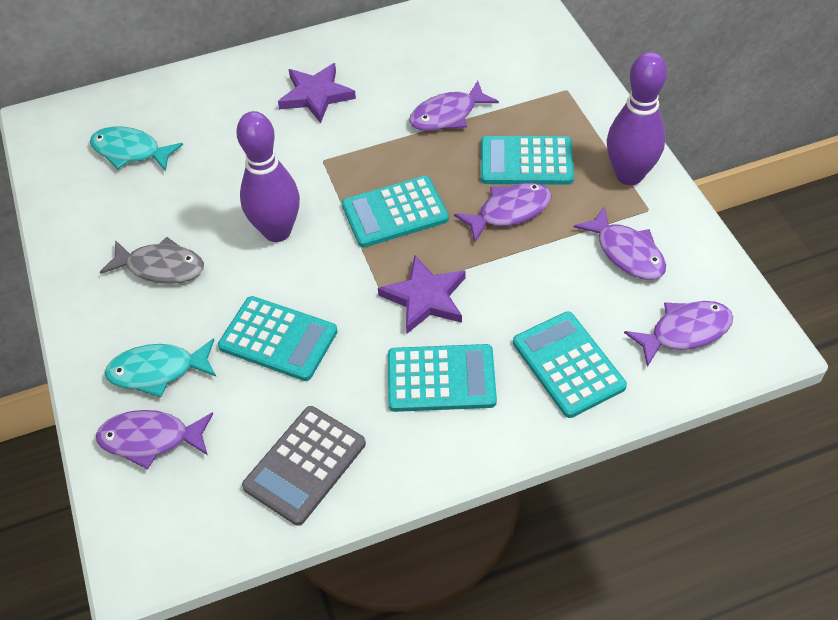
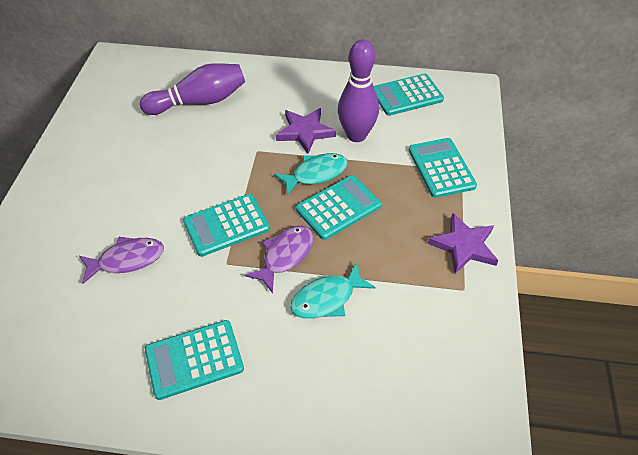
grey calculator: 1 -> 0
grey fish: 1 -> 0
purple fish: 5 -> 2

